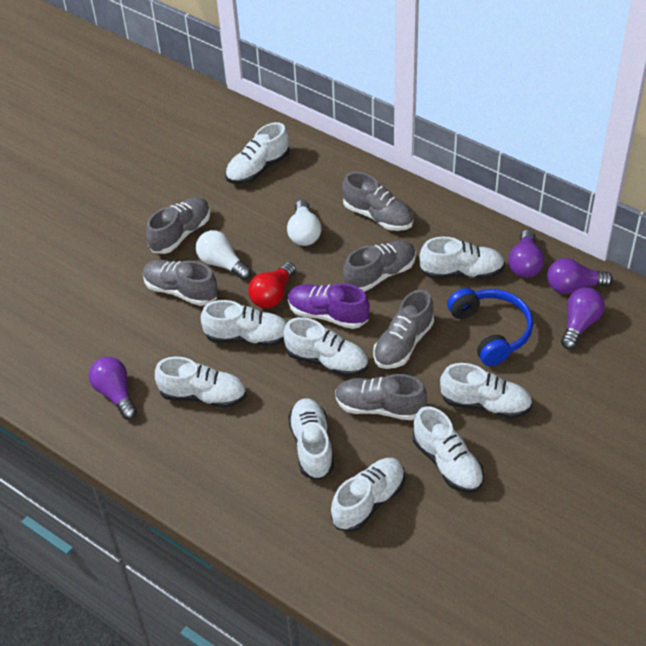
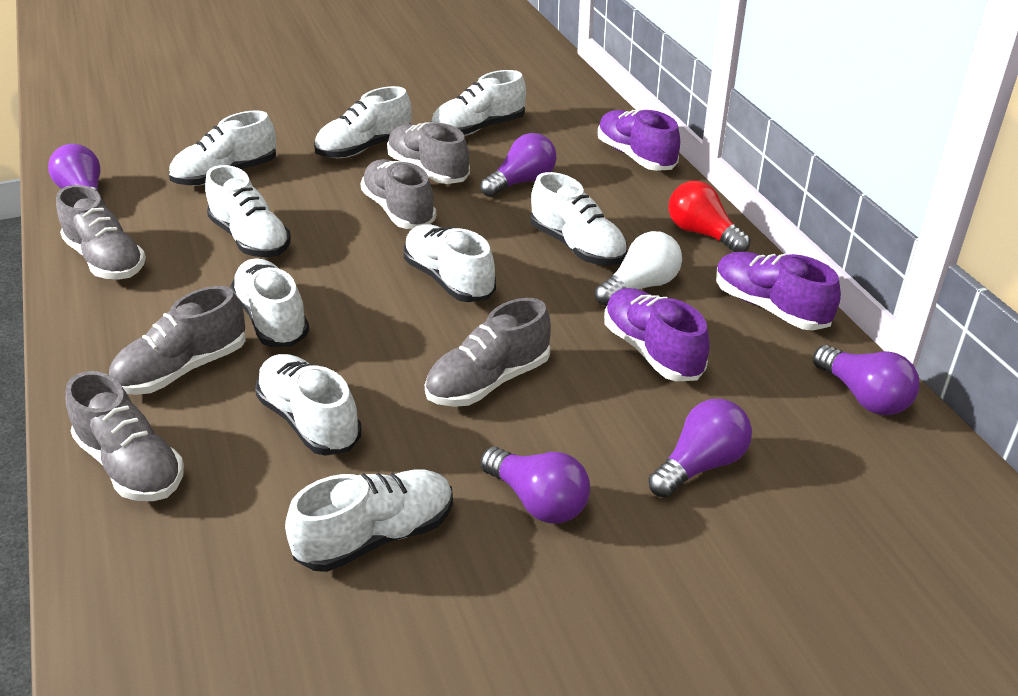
blue headphones: 1 -> 0
purple light bulb: 4 -> 5
purple shoe: 1 -> 3
white light bulb: 2 -> 1

